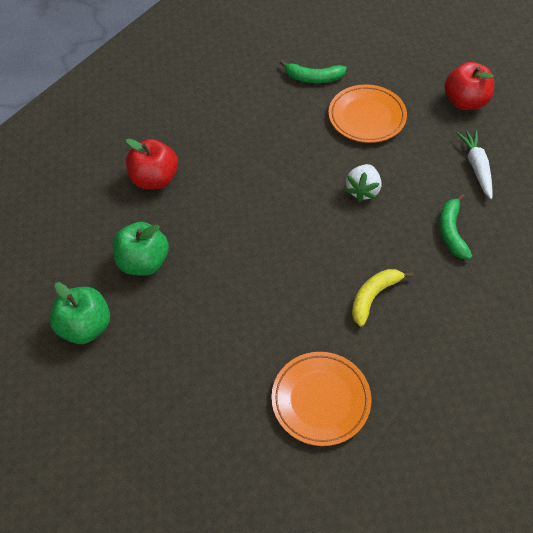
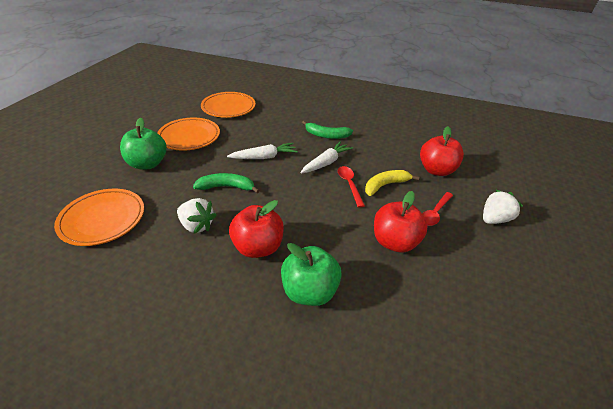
orange plate: 2 -> 3
red apple: 2 -> 3
red spoon: 0 -> 2
white carrot: 1 -> 2
white strawberry: 1 -> 2

